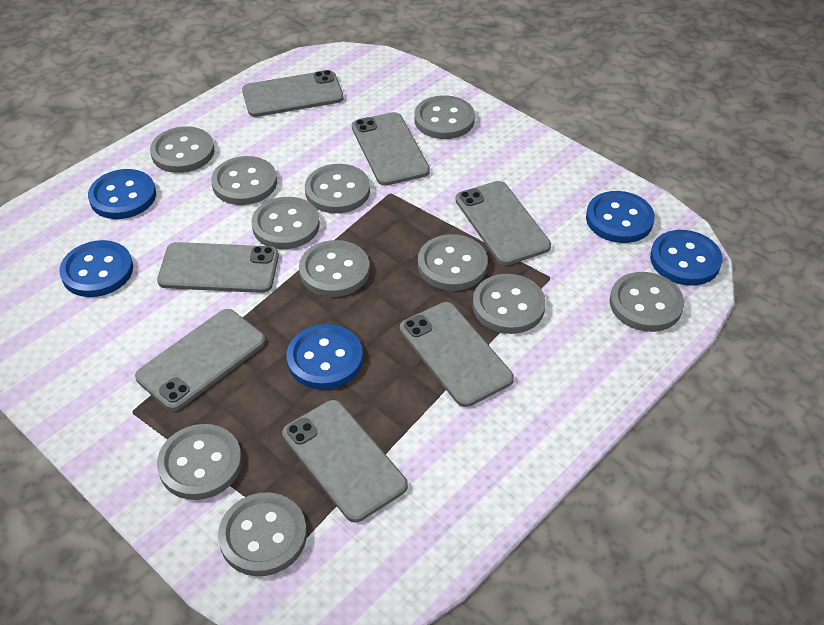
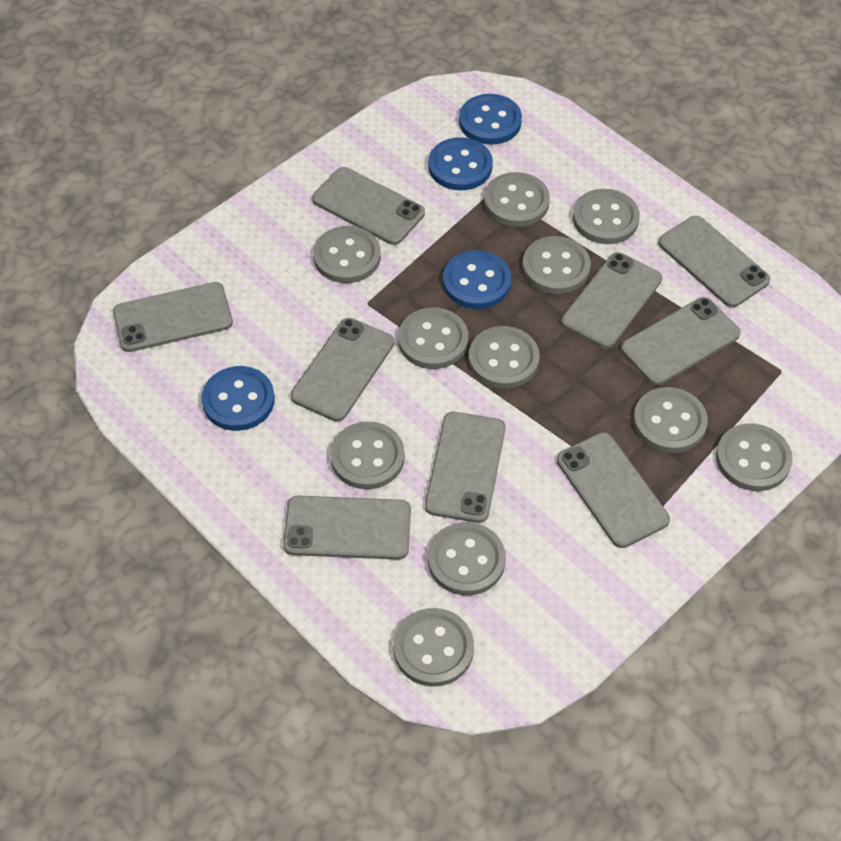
blue button: 5 -> 4
grey phone: 7 -> 9

